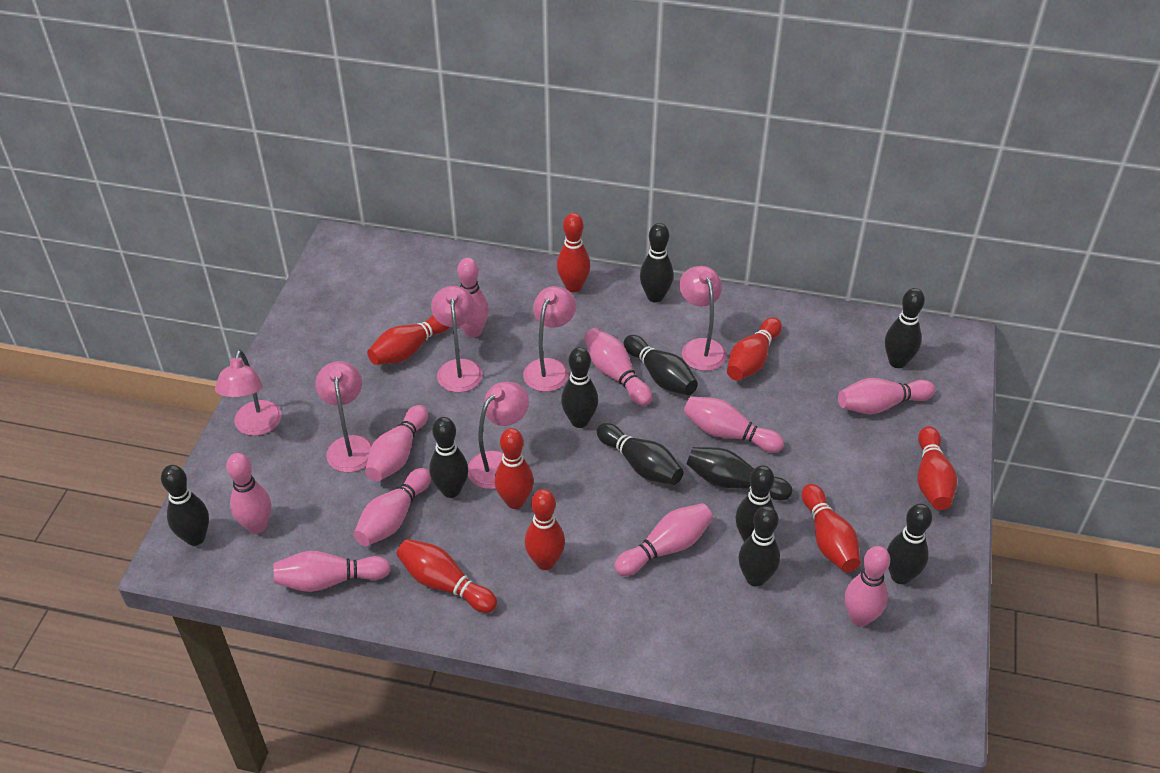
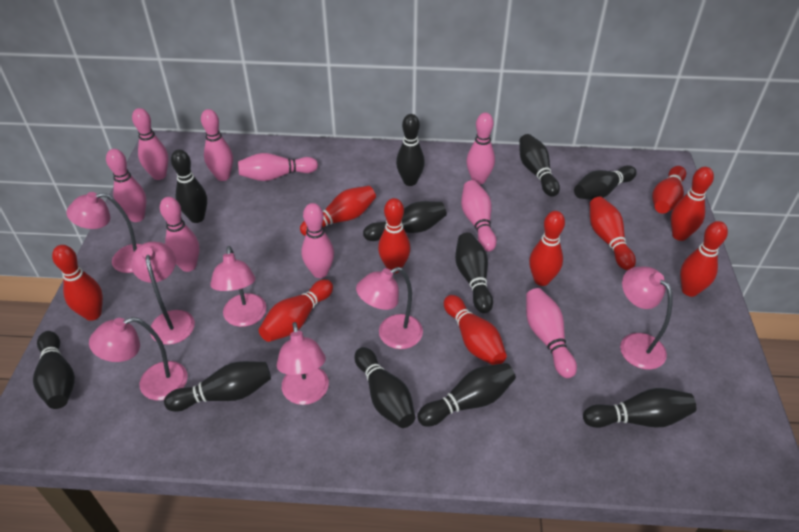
pink bowling pin: 10 -> 9
pink lamp: 6 -> 7
red bowling pin: 8 -> 10

